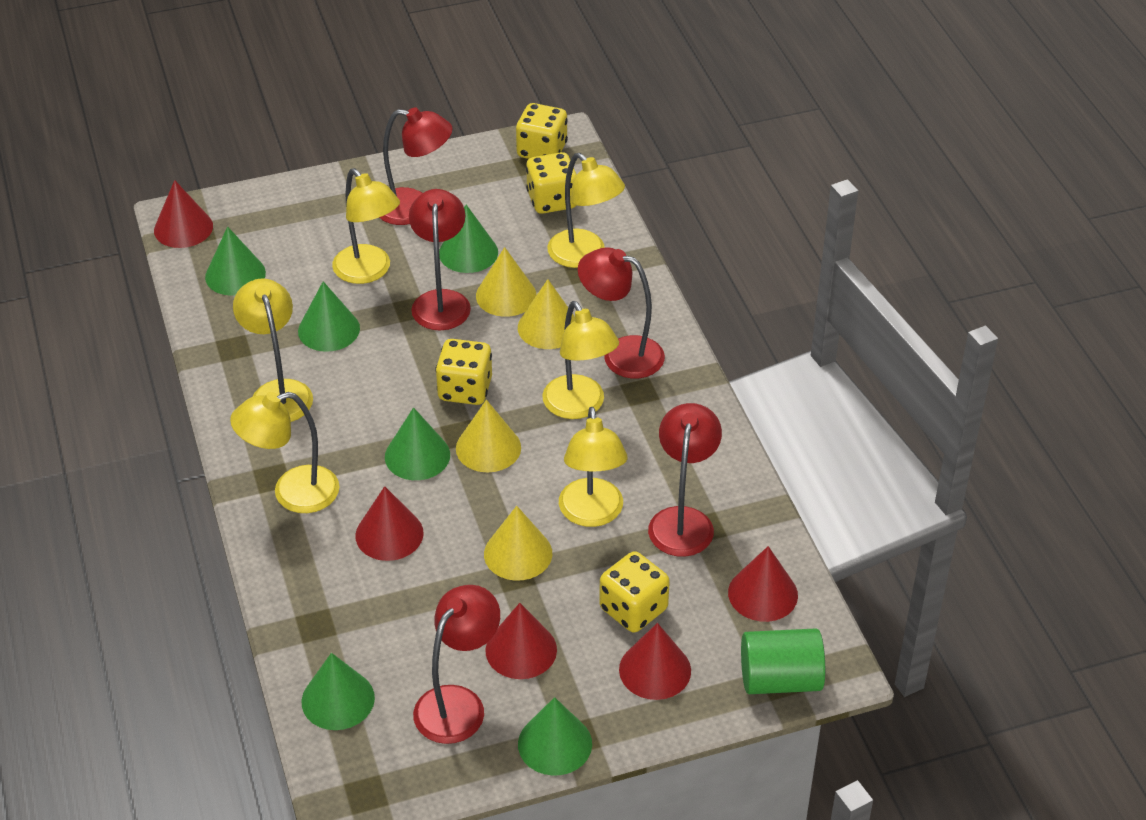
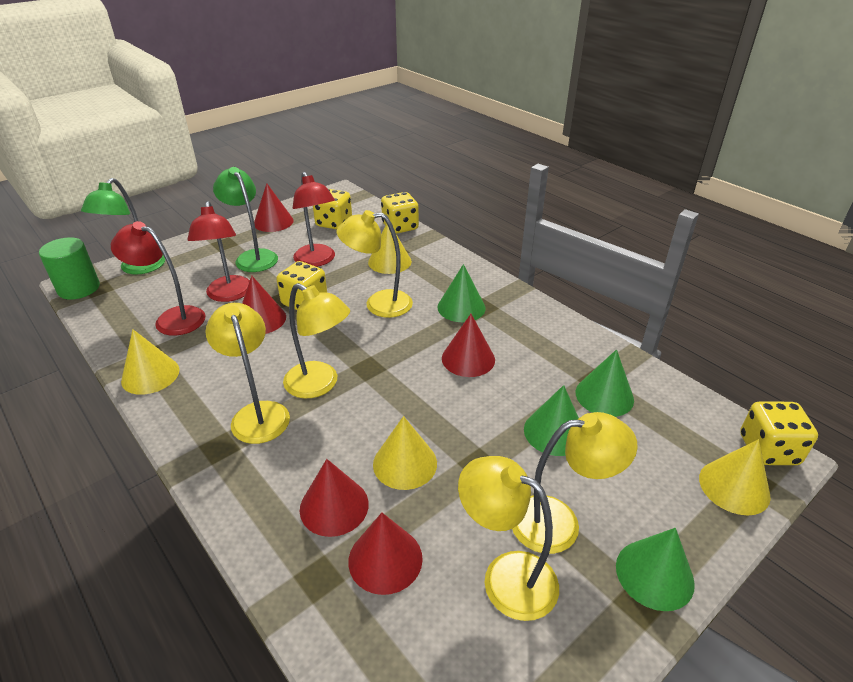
green cone: 6 -> 4
green lamp: 0 -> 2
red lamp: 5 -> 3
yellow lamp: 6 -> 5

